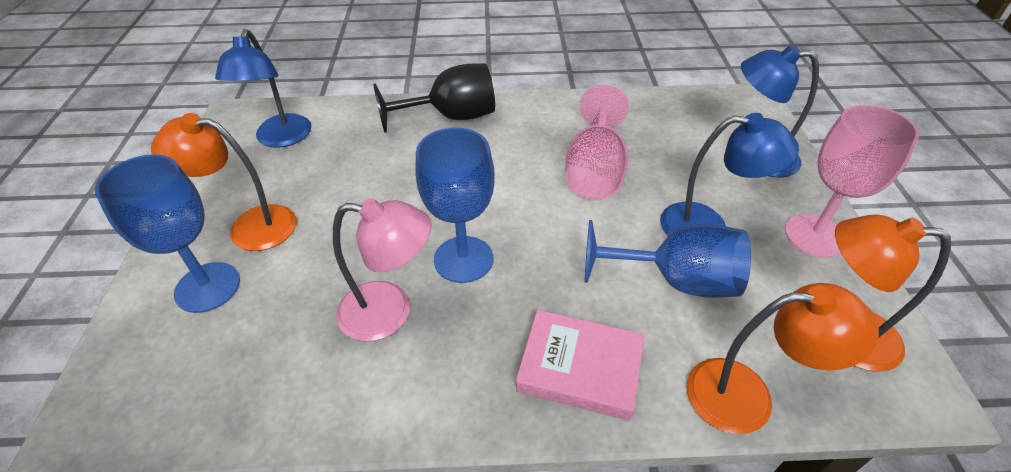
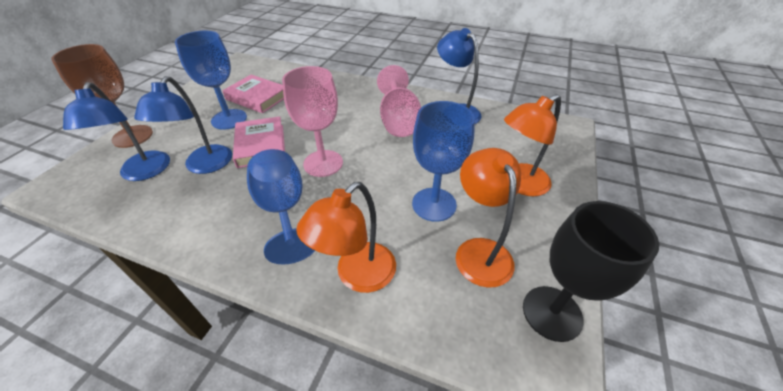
brown goblet: 0 -> 1
pink book: 1 -> 2
pink lamp: 1 -> 0

